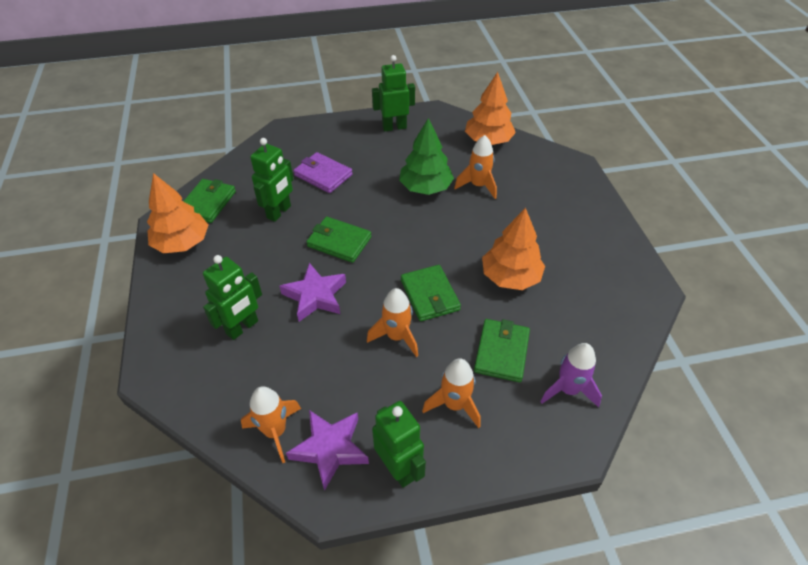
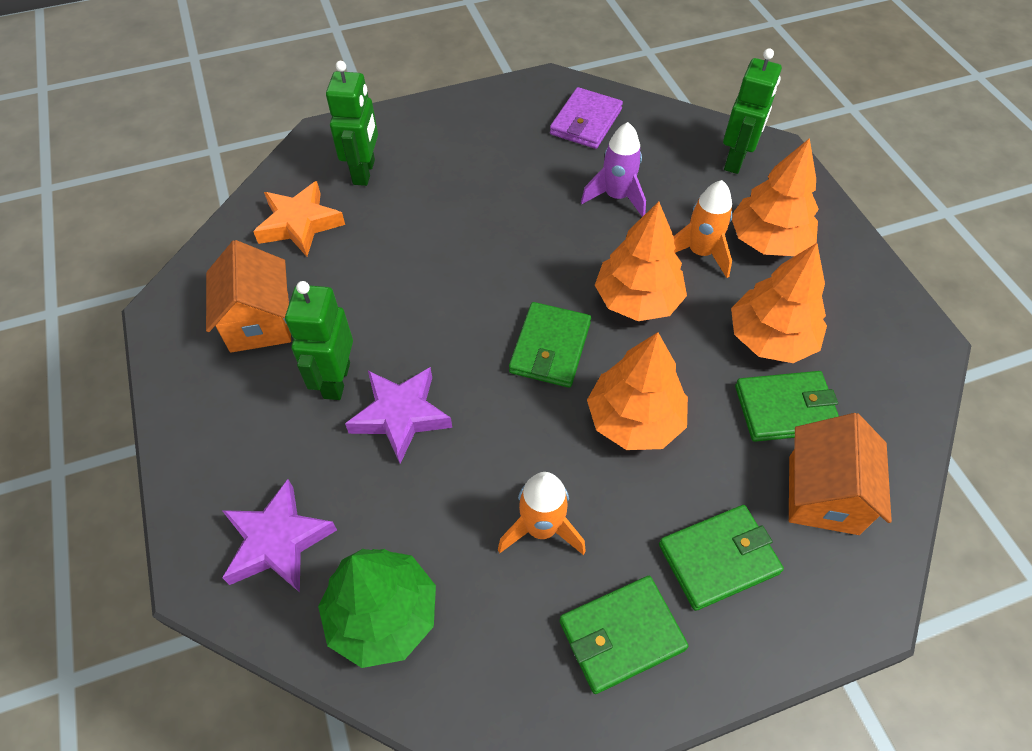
green robot: 4 -> 3
orange house: 0 -> 2
orange rocket: 4 -> 2
orange star: 0 -> 1
orange tree: 3 -> 4

